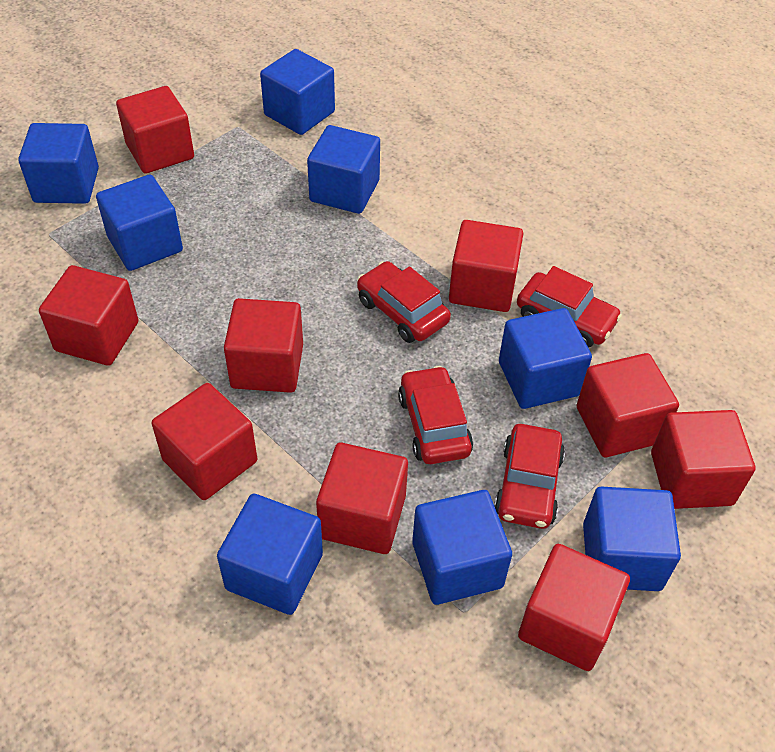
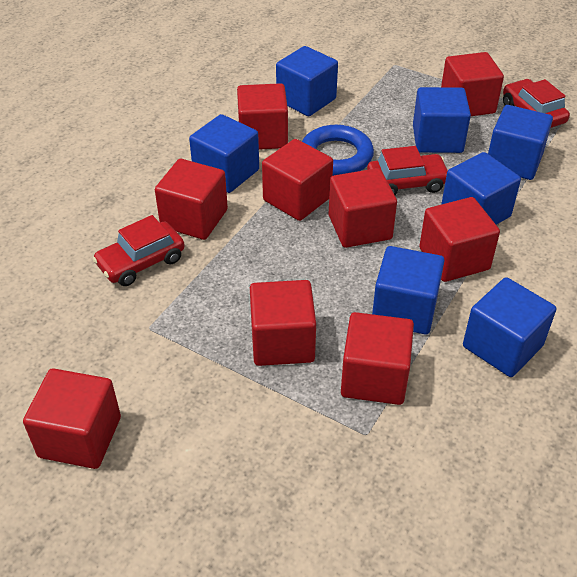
blue cube: 8 -> 7
blue ring: 0 -> 1
red car: 4 -> 3

